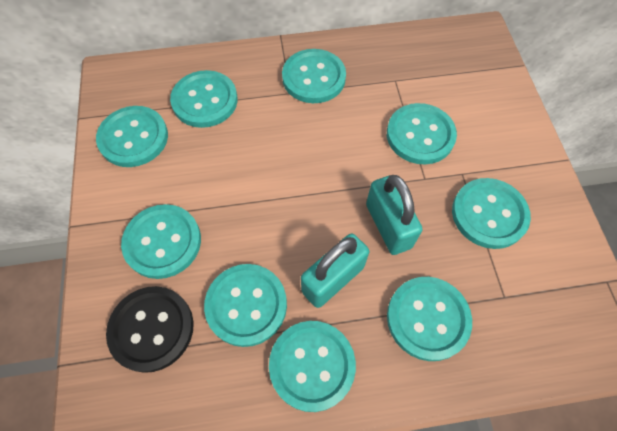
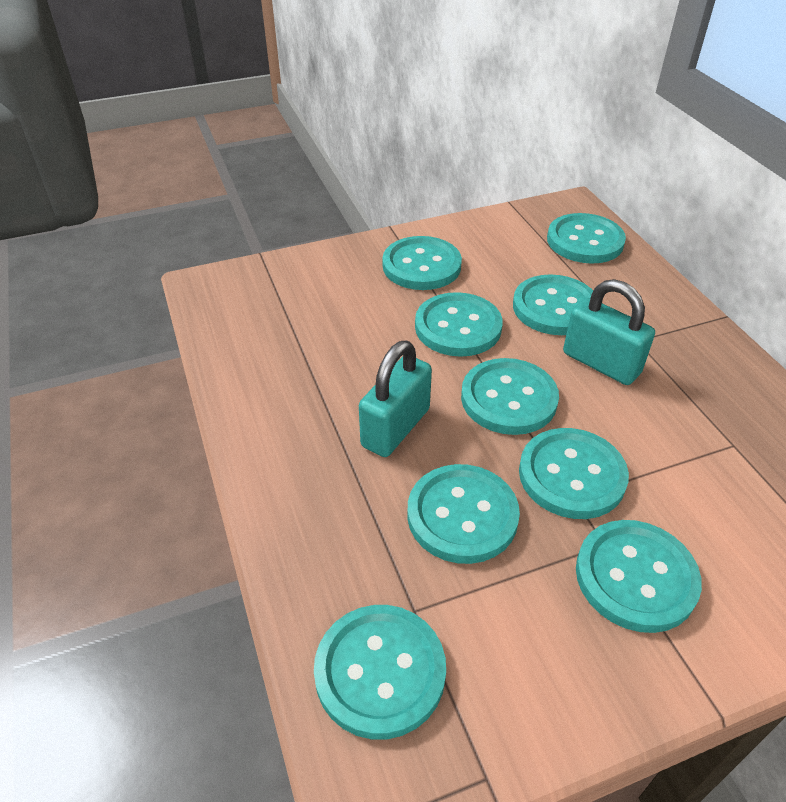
black button: 1 -> 0

